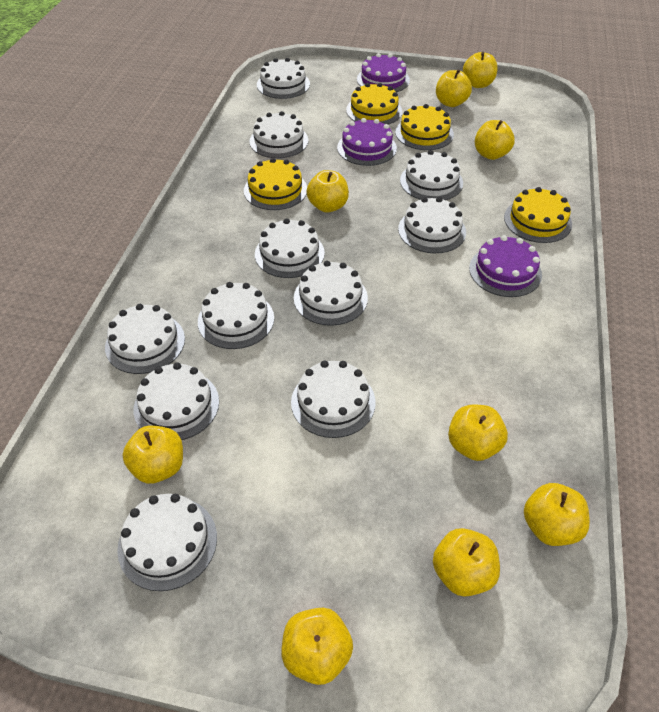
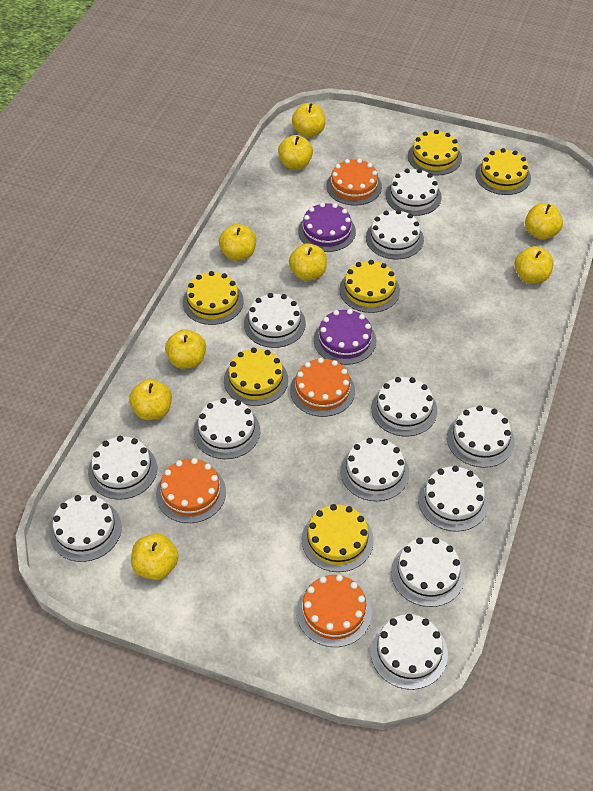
orange cake: 0 -> 4
purple cake: 3 -> 2
white cake: 11 -> 12
yellow cake: 4 -> 6

